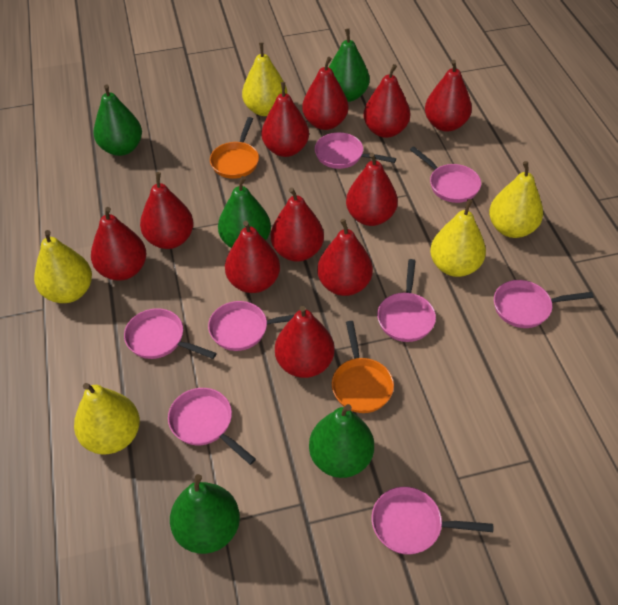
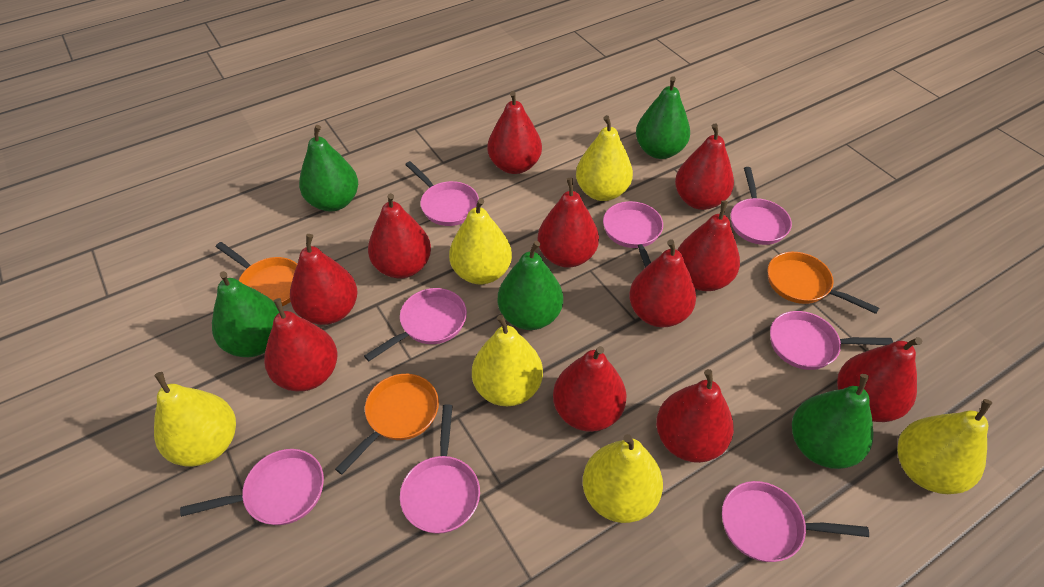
orange pan: 2 -> 3
yellow pear: 5 -> 6

